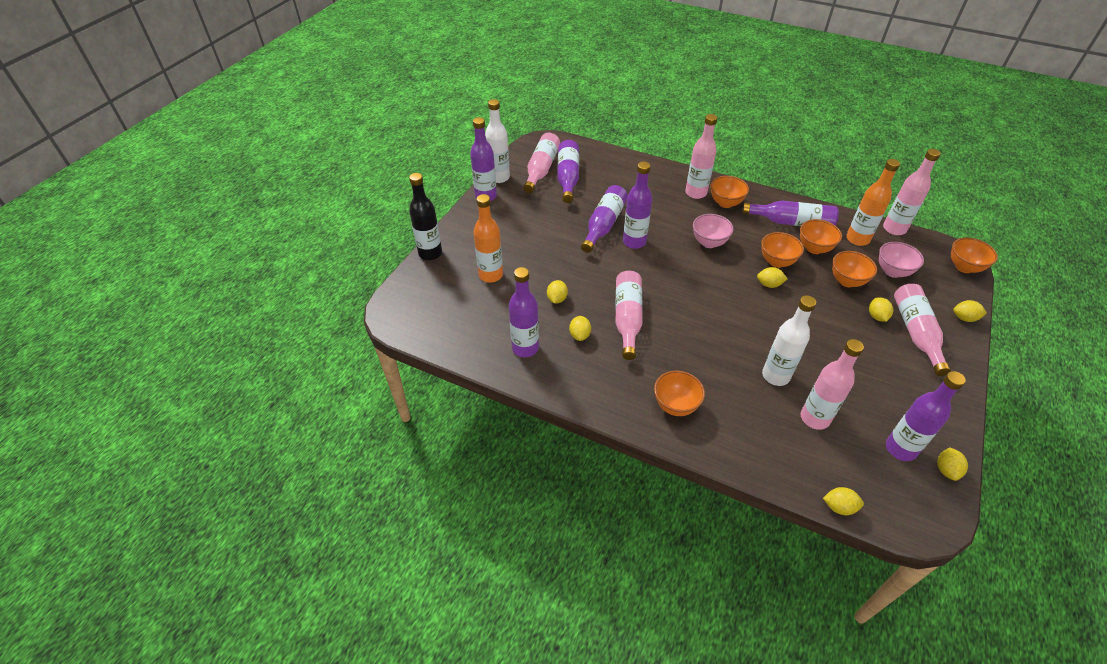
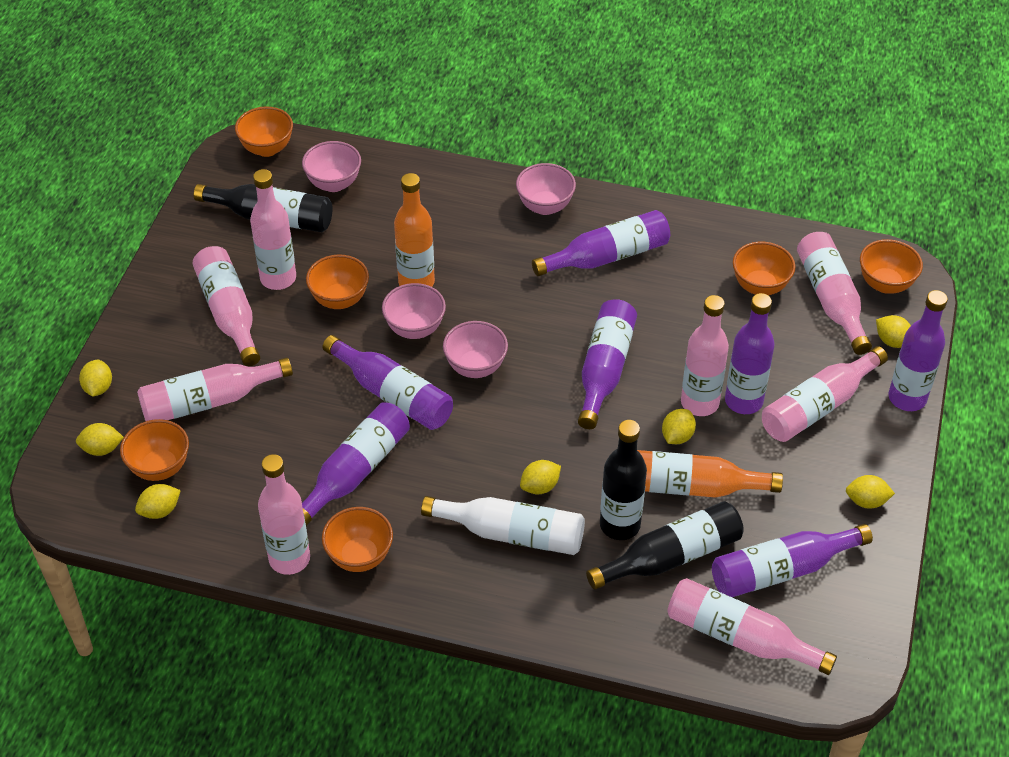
black bottle: 1 -> 3
pink bottle: 6 -> 8
pink bowl: 2 -> 4
white bottle: 2 -> 1

